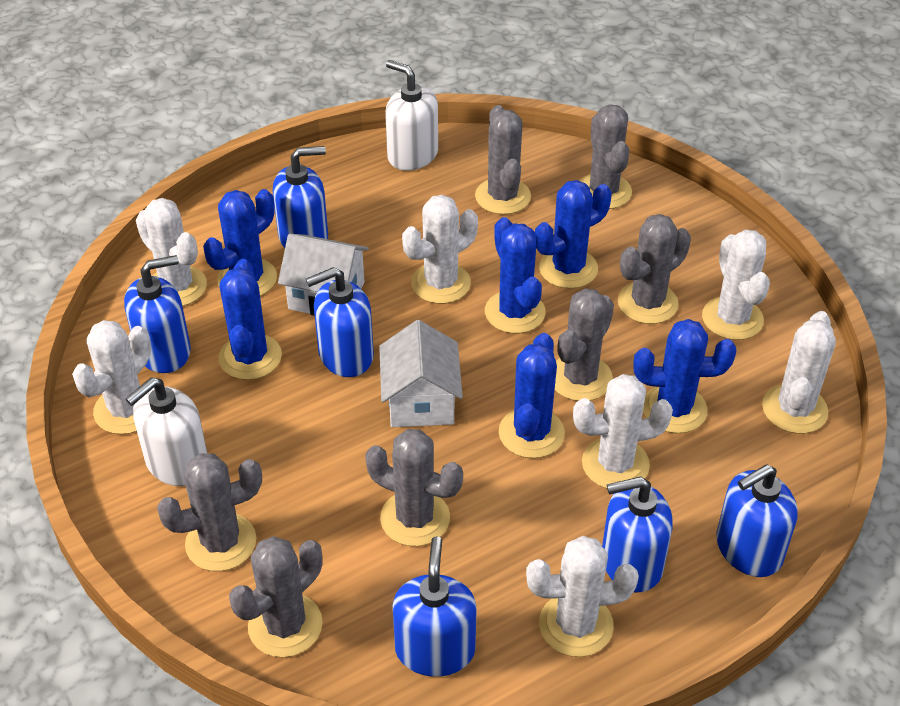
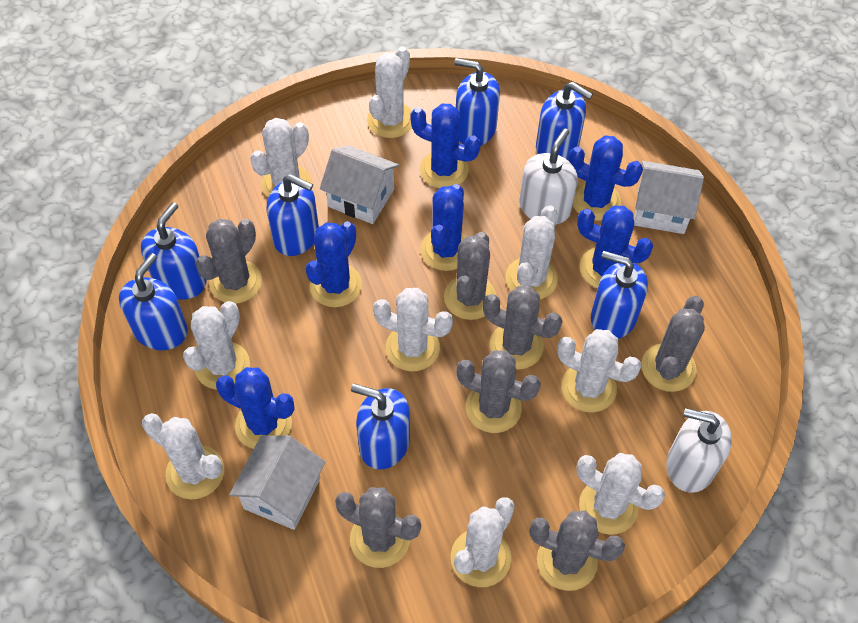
blue soap dispenser: 6 -> 7
white cactus: 7 -> 9
white house: 2 -> 3

